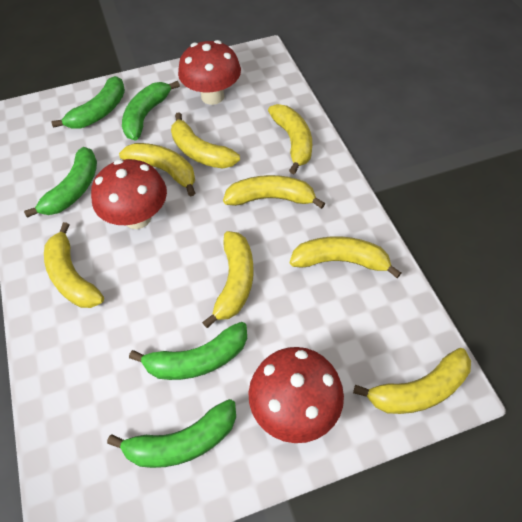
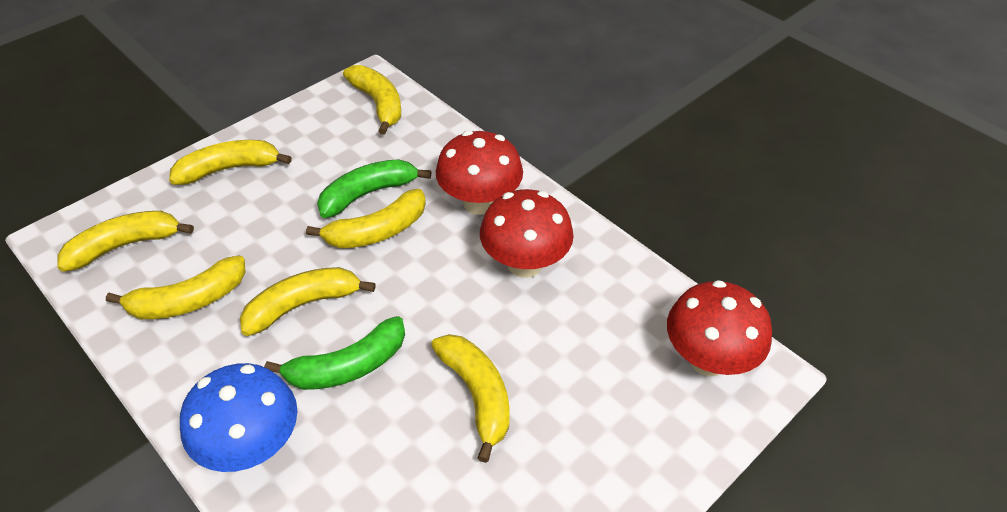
blue mushroom: 0 -> 1
green banana: 5 -> 2
yellow banana: 8 -> 7

